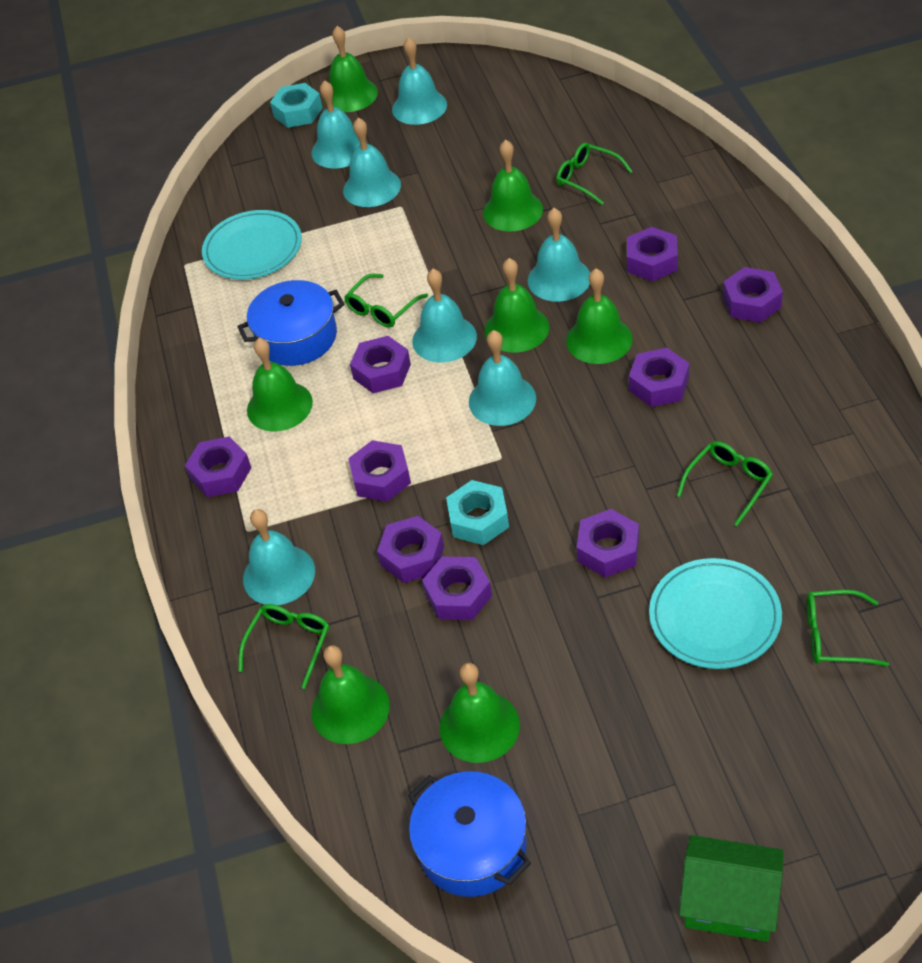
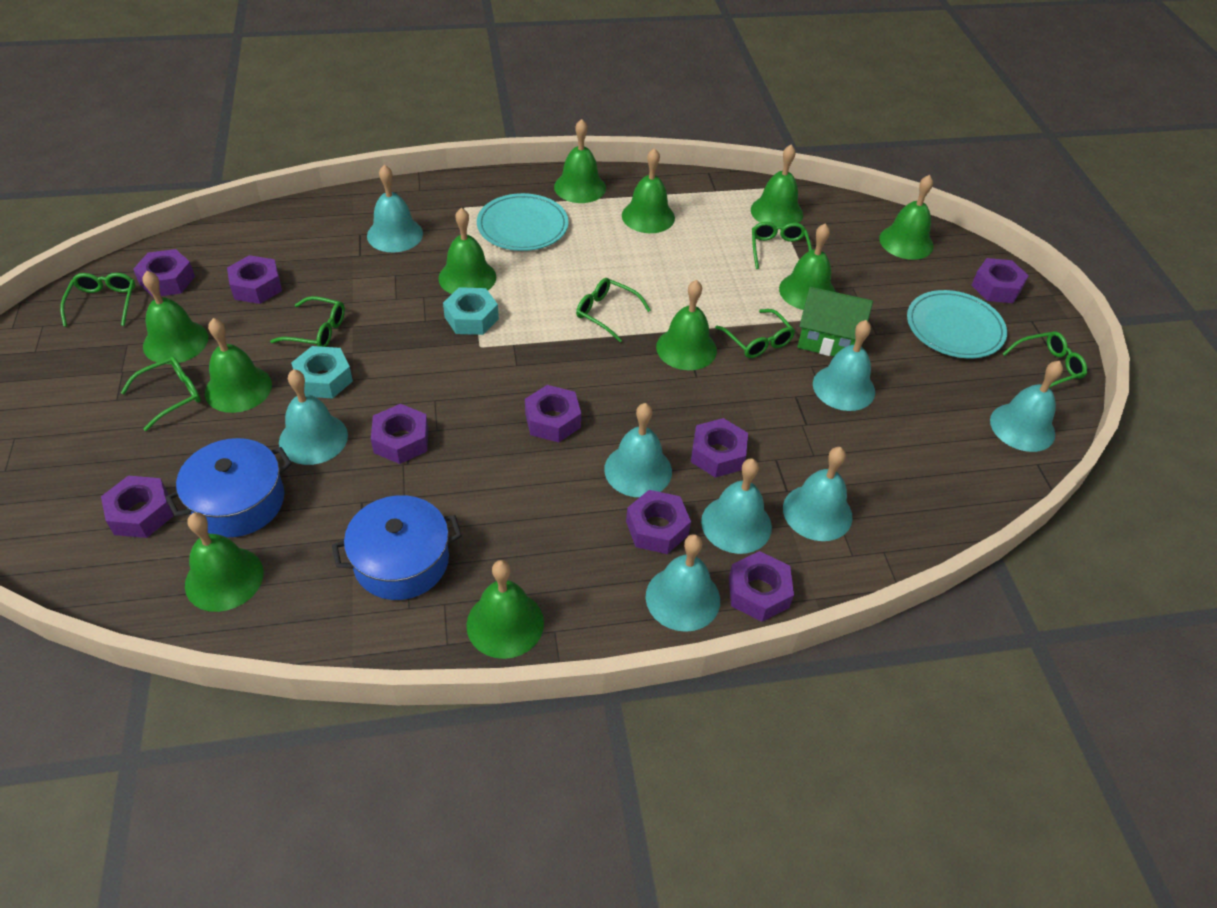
green bell: 7 -> 11
green glasses: 5 -> 7
turquoise bell: 7 -> 8

